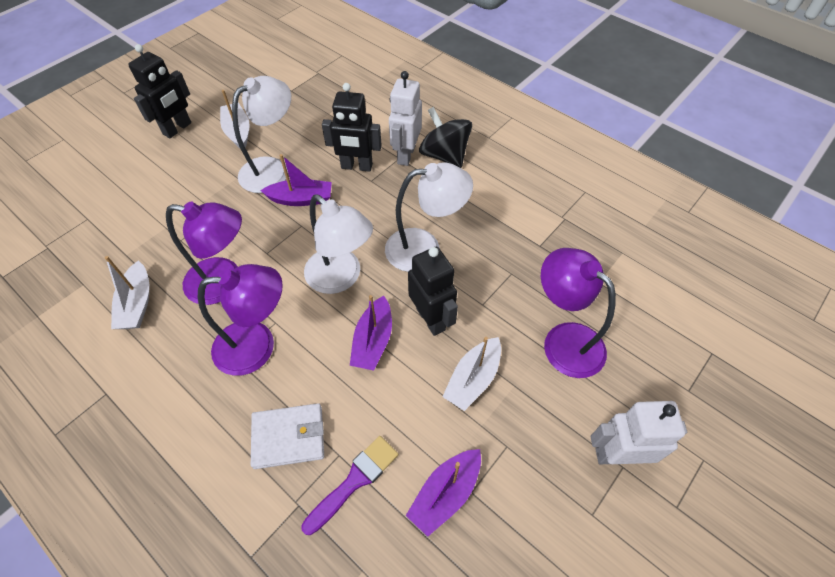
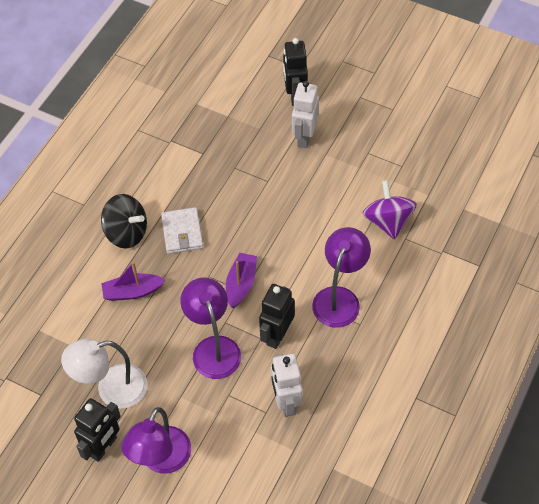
purple boat: 3 -> 2
purple brush: 1 -> 0
purple spinning top: 0 -> 1
white boat: 3 -> 0
white lamp: 3 -> 1

